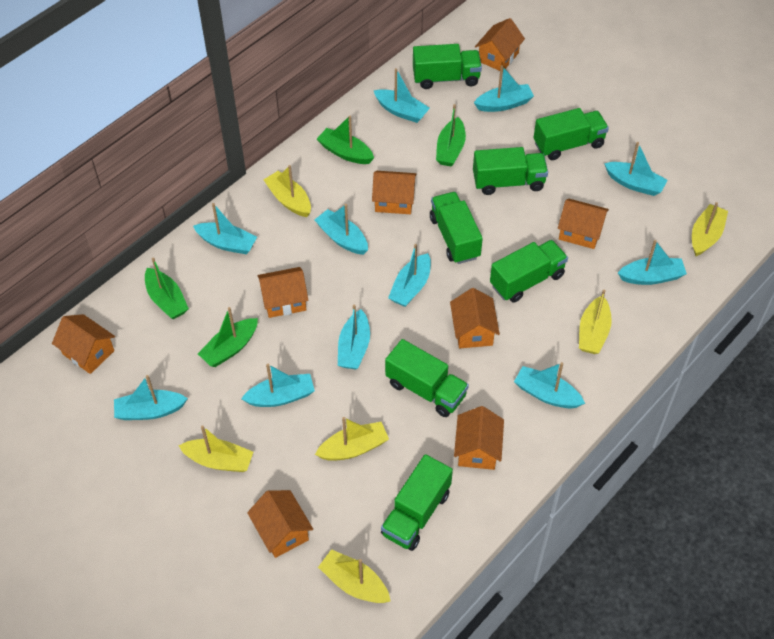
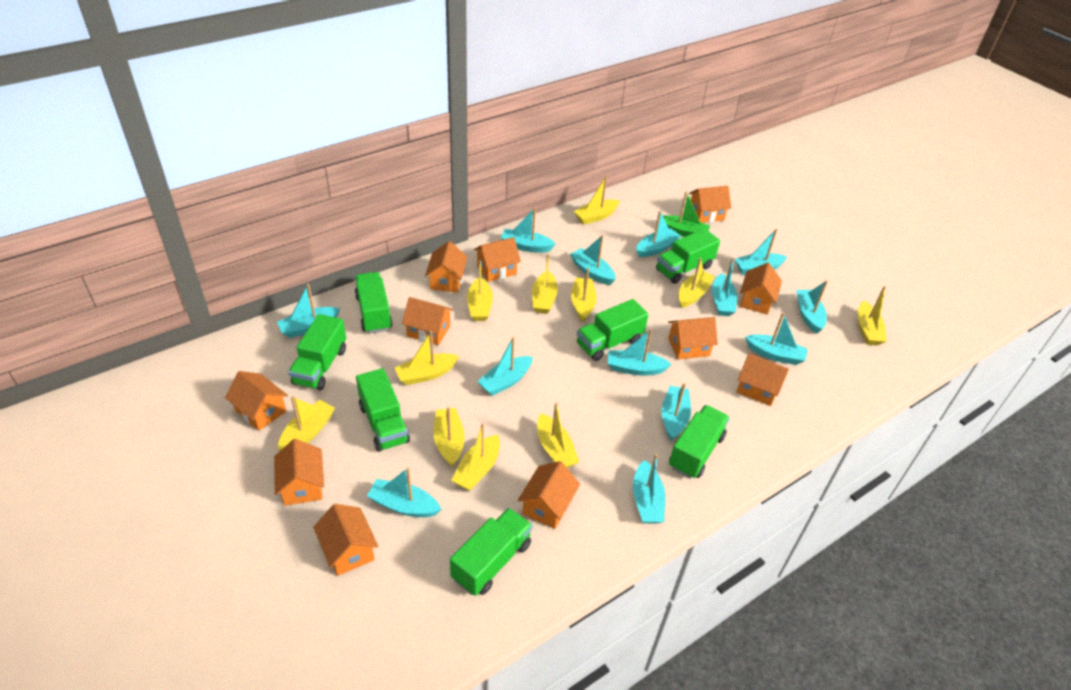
green boat: 4 -> 1
orange house: 8 -> 11
turquoise boat: 11 -> 13
yellow boat: 6 -> 11

